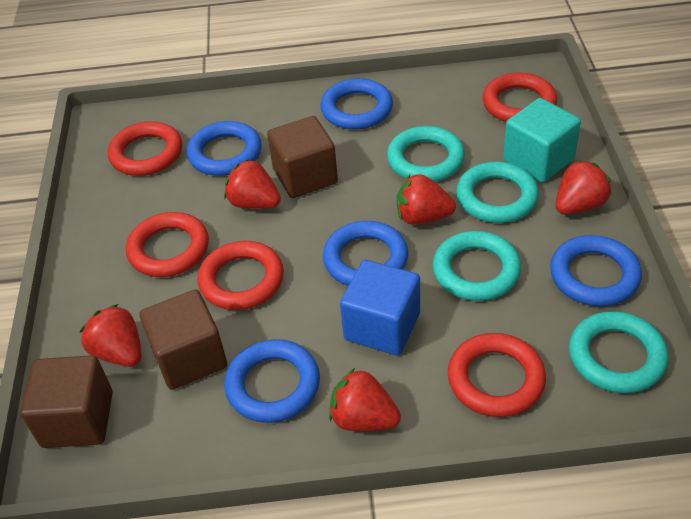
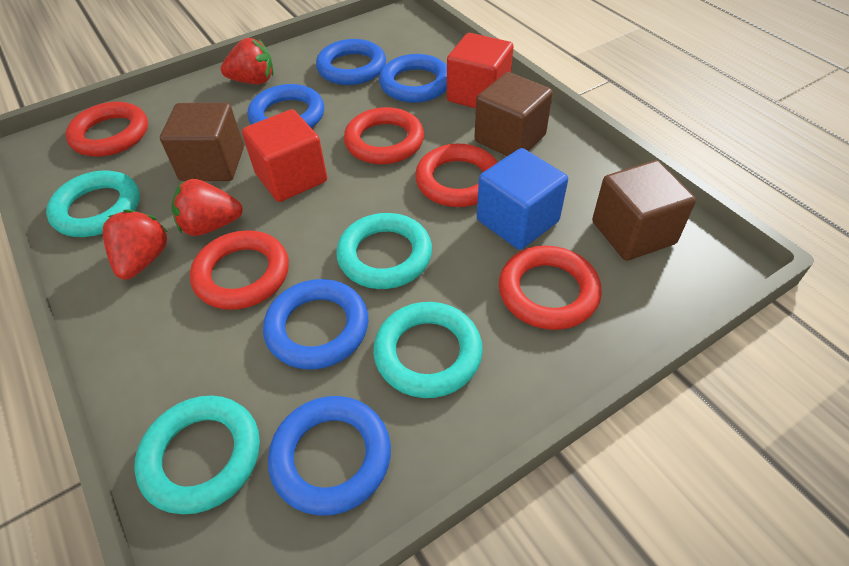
red cube: 0 -> 2
red strawberry: 5 -> 3
turquoise cube: 1 -> 0

